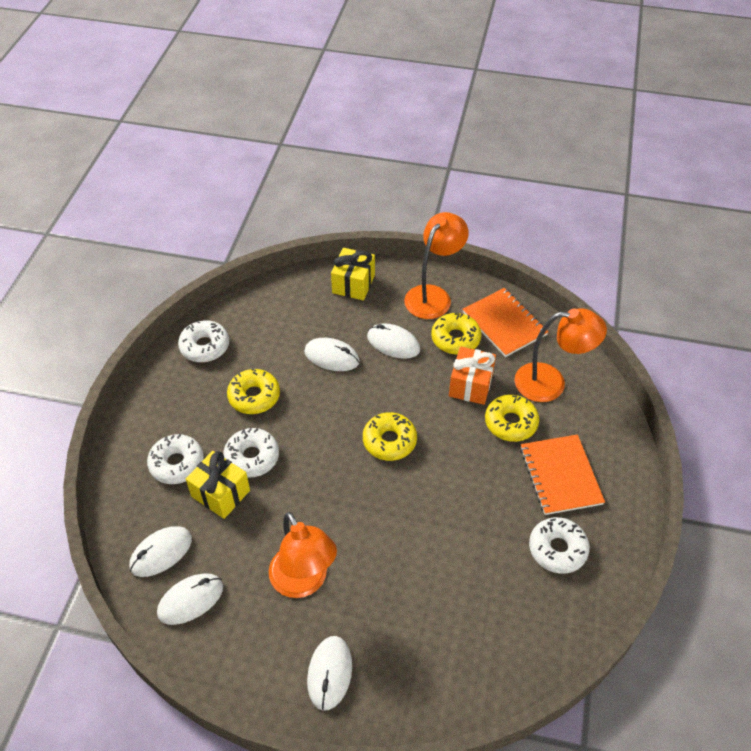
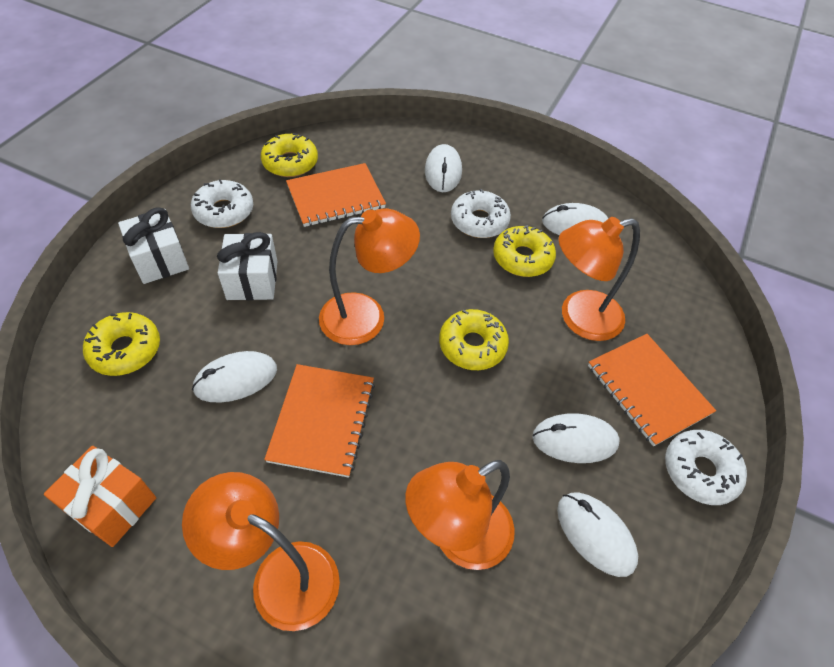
orange lamp: 3 -> 4
orange notebook: 2 -> 3
white donut: 4 -> 3
white gift: 0 -> 2
yellow gift: 2 -> 0

